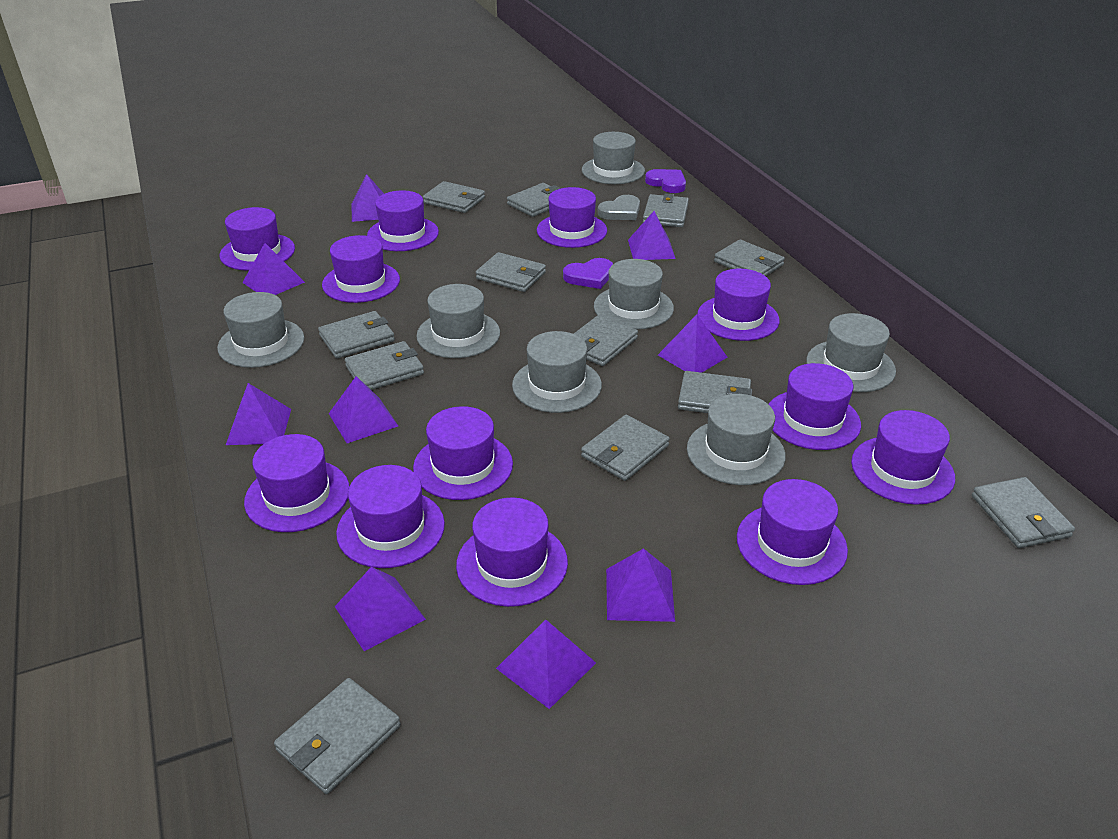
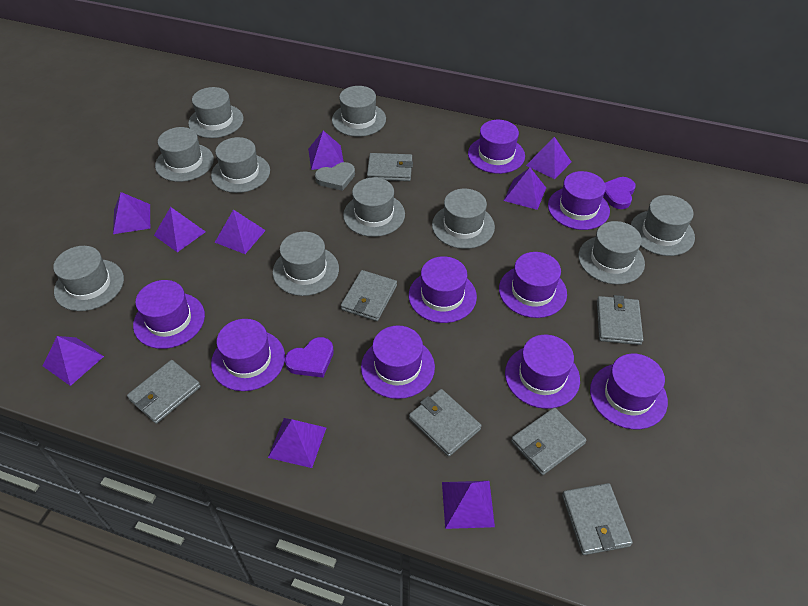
grey hat: 7 -> 10
grey wallet: 12 -> 7
purple hat: 12 -> 9

